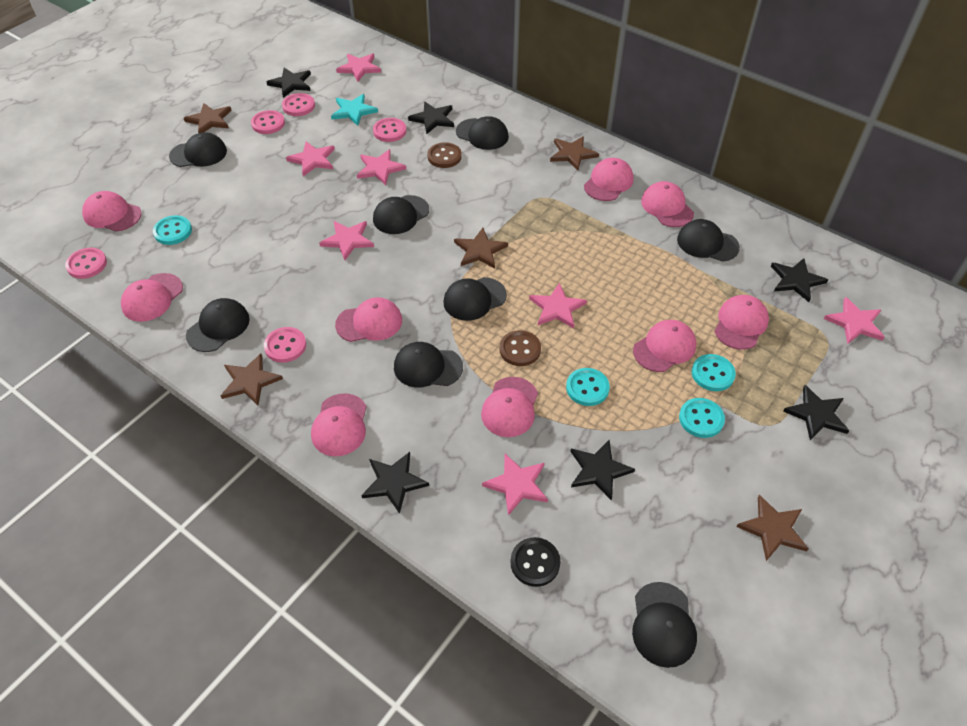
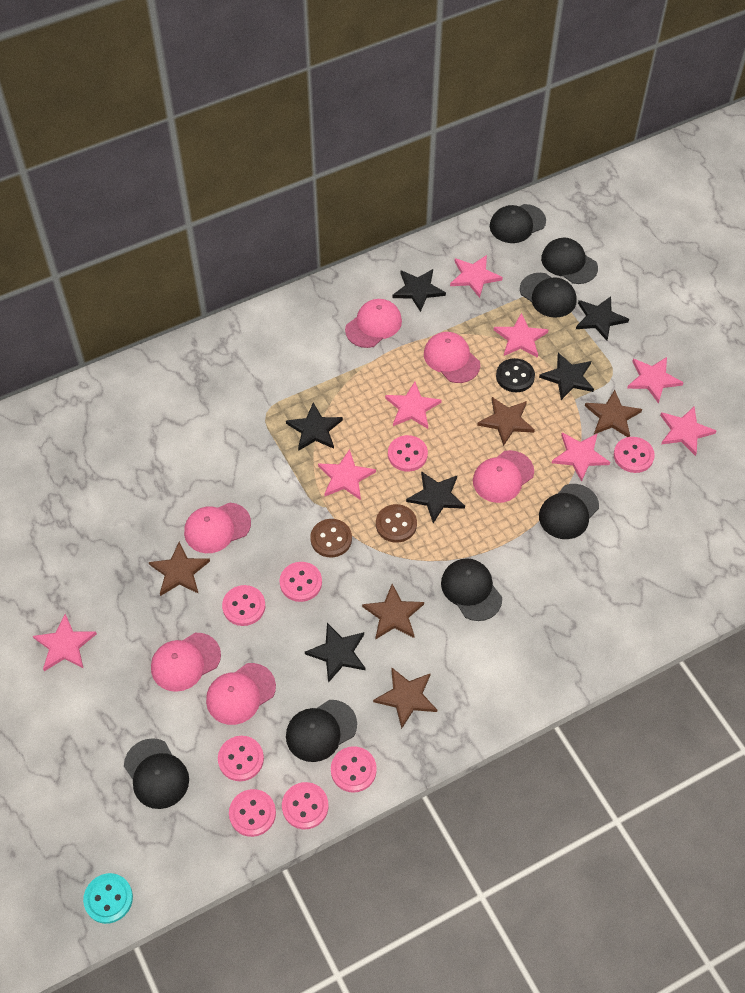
black cap: 8 -> 7
pink button: 5 -> 8
pink cap: 9 -> 6
pink star: 7 -> 8
turquoise button: 4 -> 1
turquoise star: 1 -> 0

